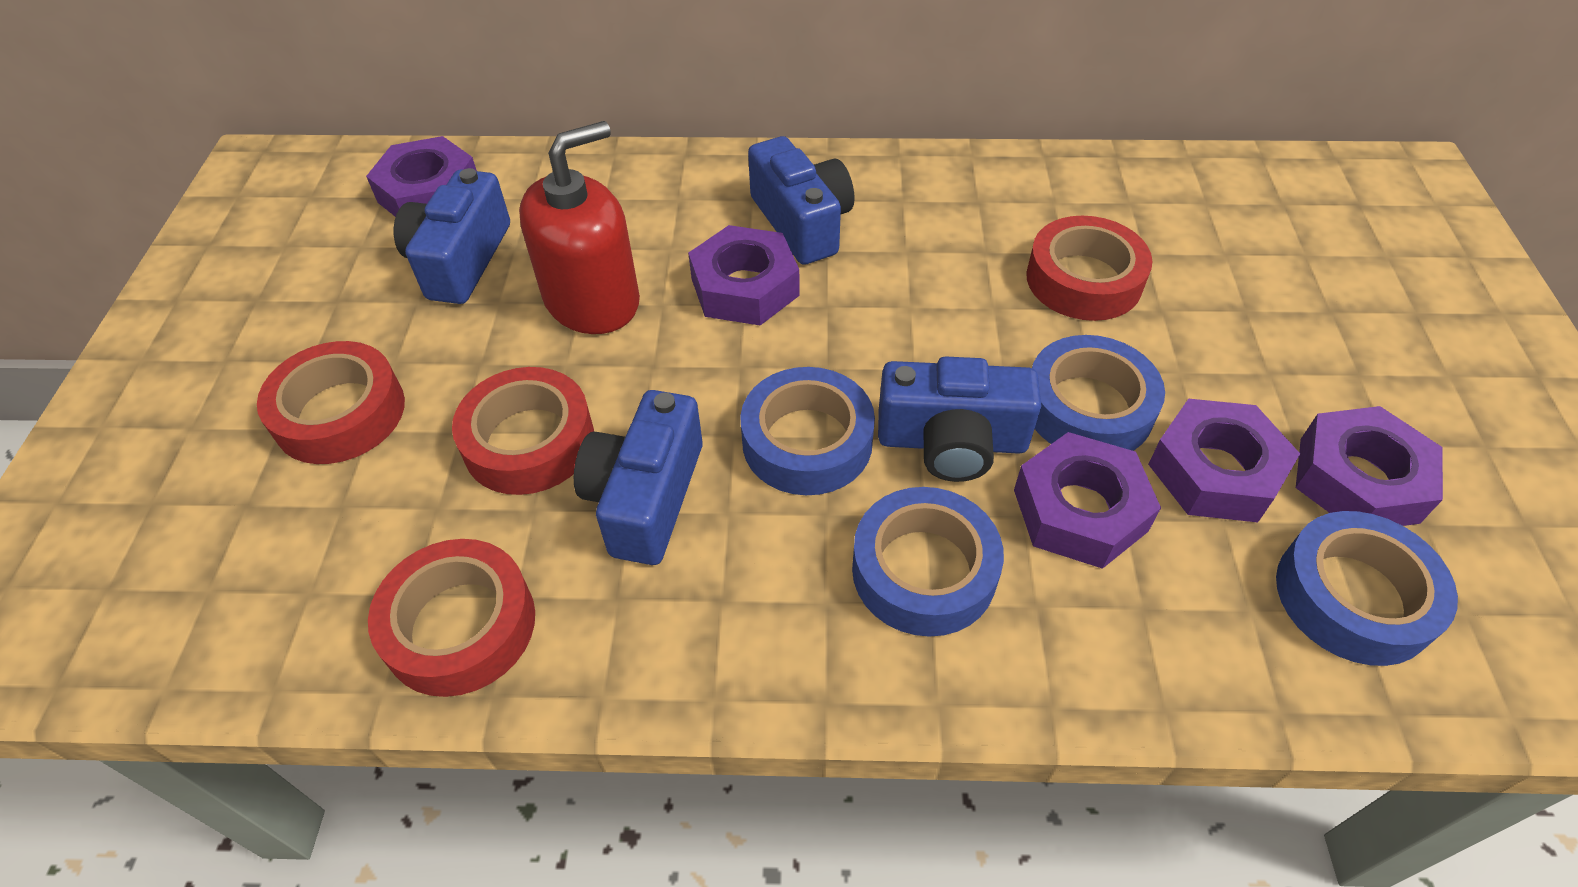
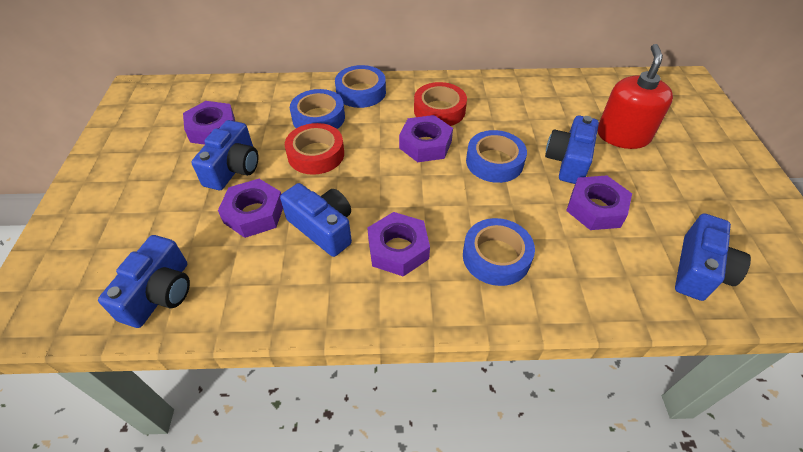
blue camera: 4 -> 5
red tape: 4 -> 2

